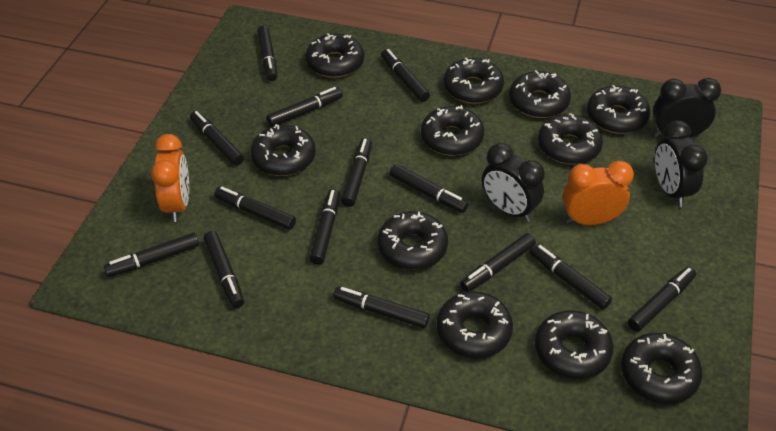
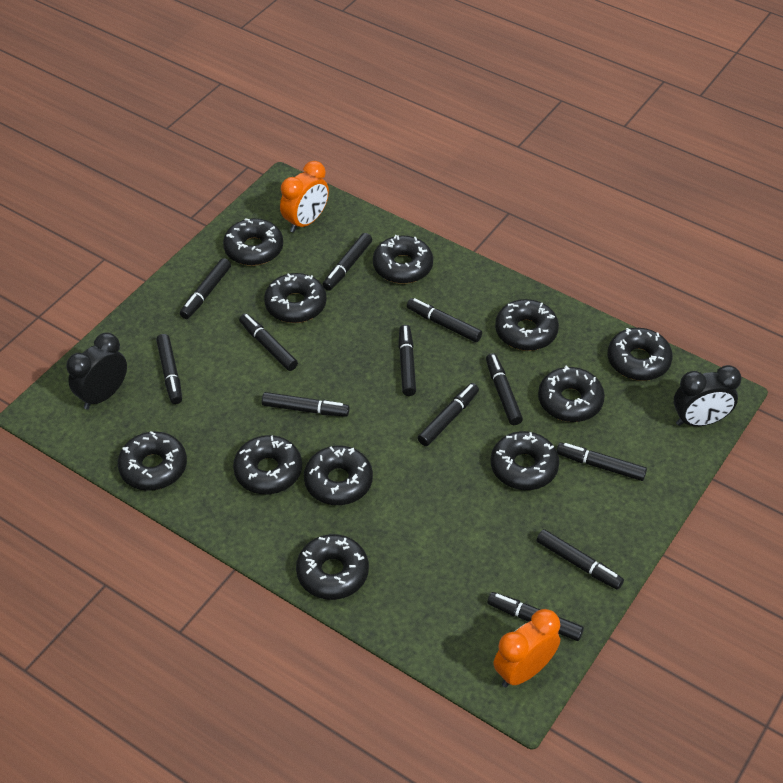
black clock: 3 -> 2
black marker: 14 -> 12

